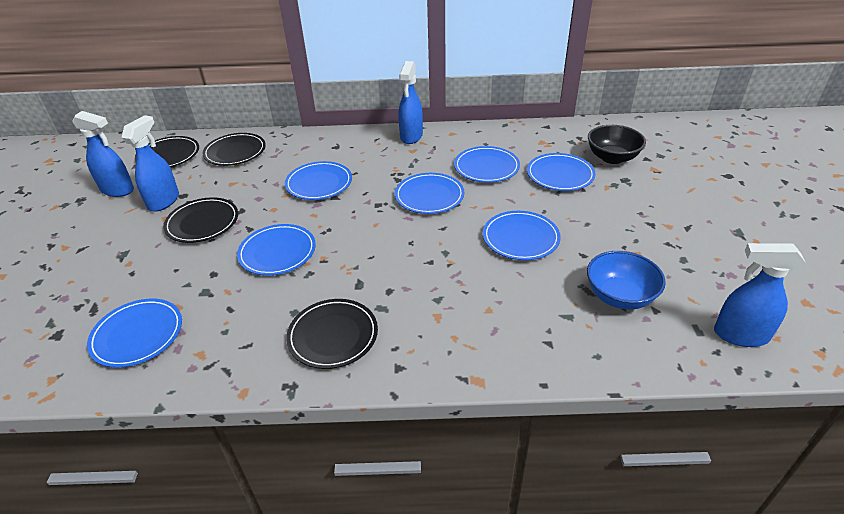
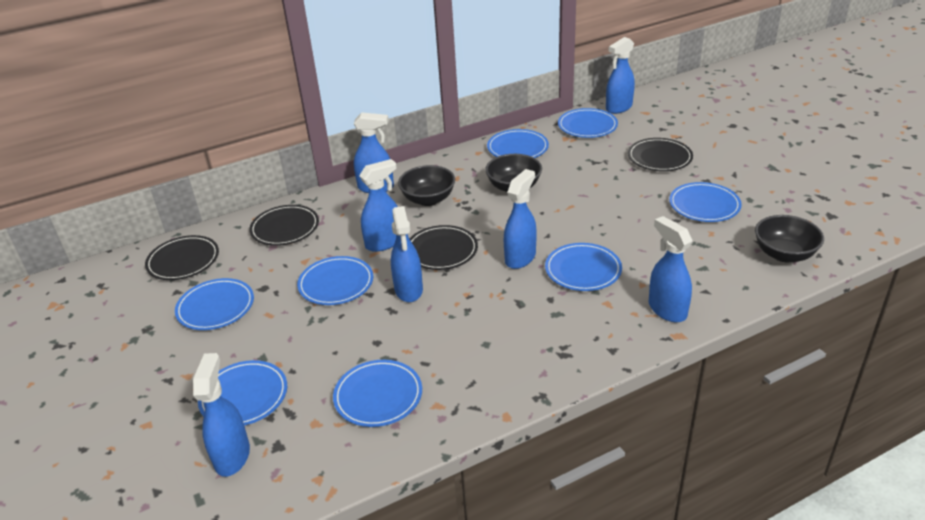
black bowl: 1 -> 3
blue bowl: 1 -> 0
blue plate: 7 -> 8
blue spray bottle: 4 -> 7

